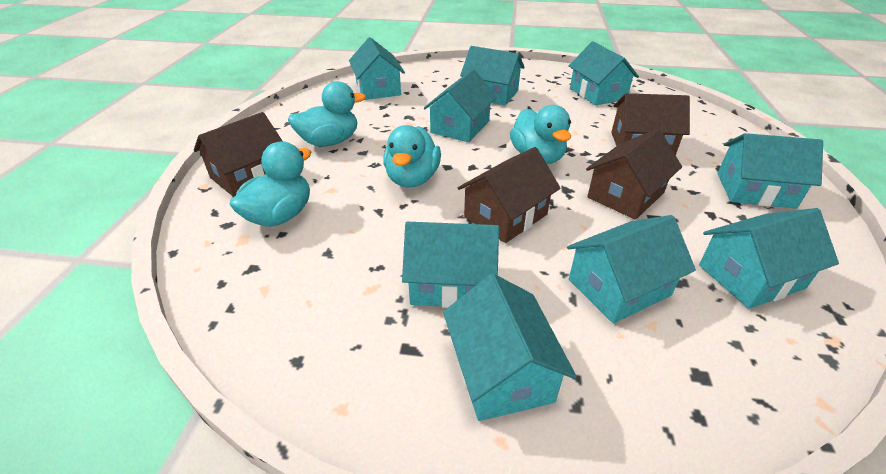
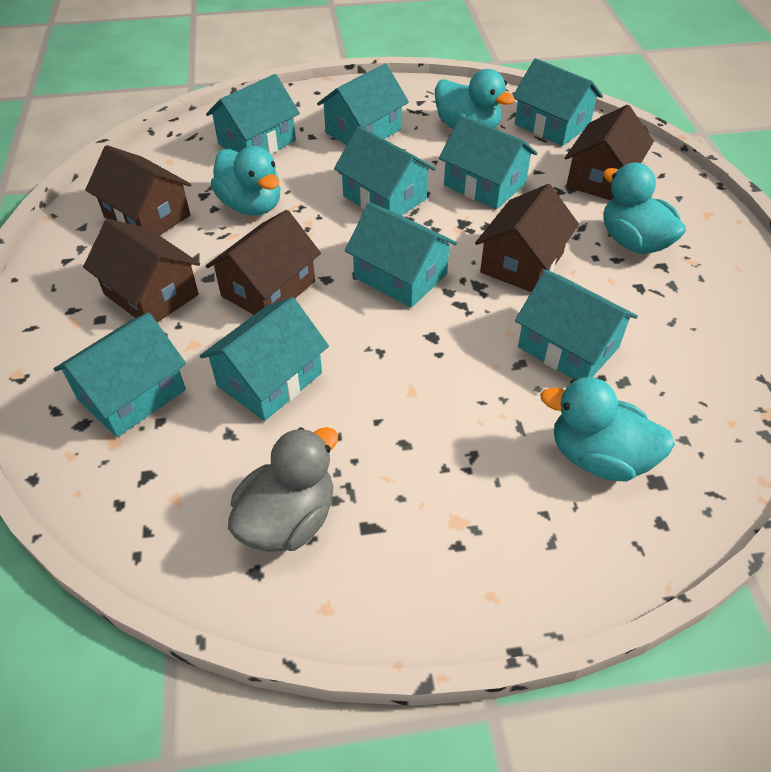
brown house: 4 -> 5
grey duck: 0 -> 1

